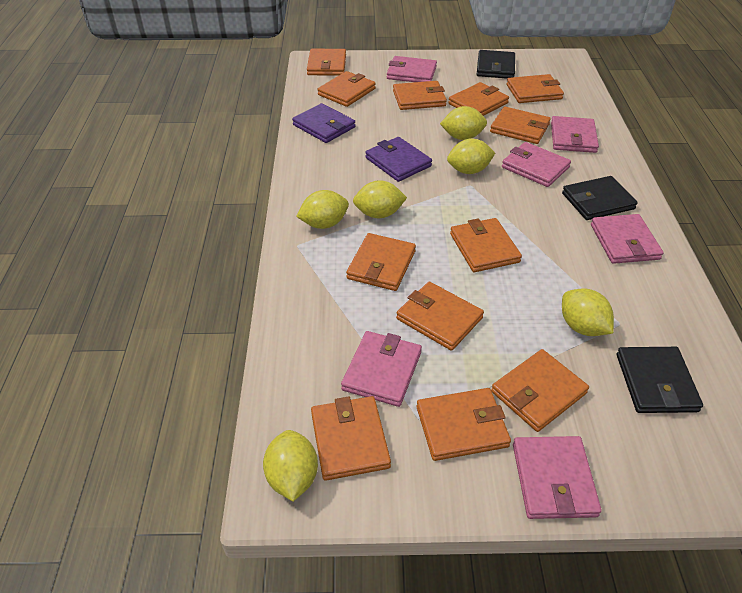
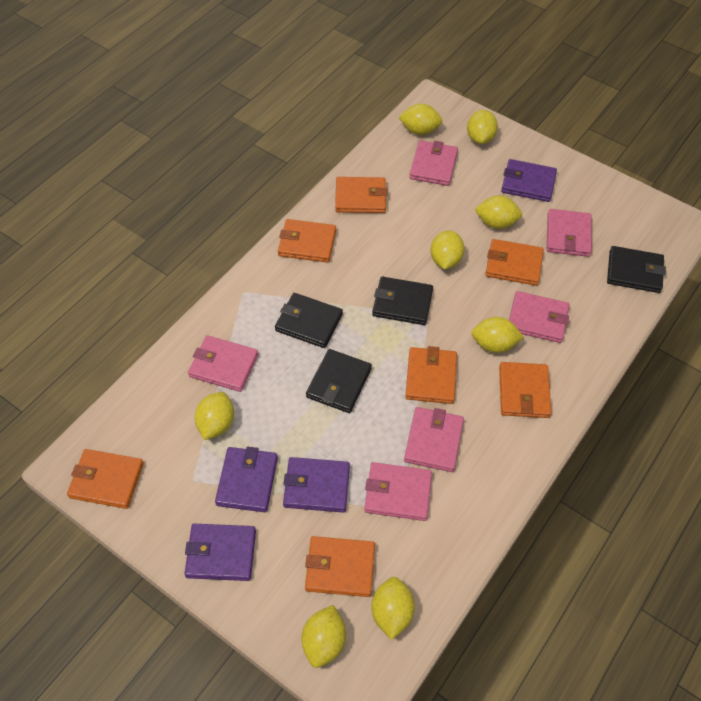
black wallet: 3 -> 4
orange wallet: 12 -> 7
purple wallet: 2 -> 4
yellow lemon: 6 -> 8

